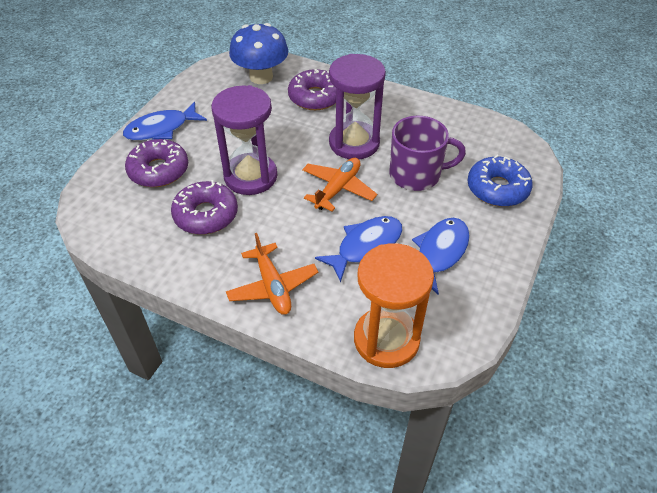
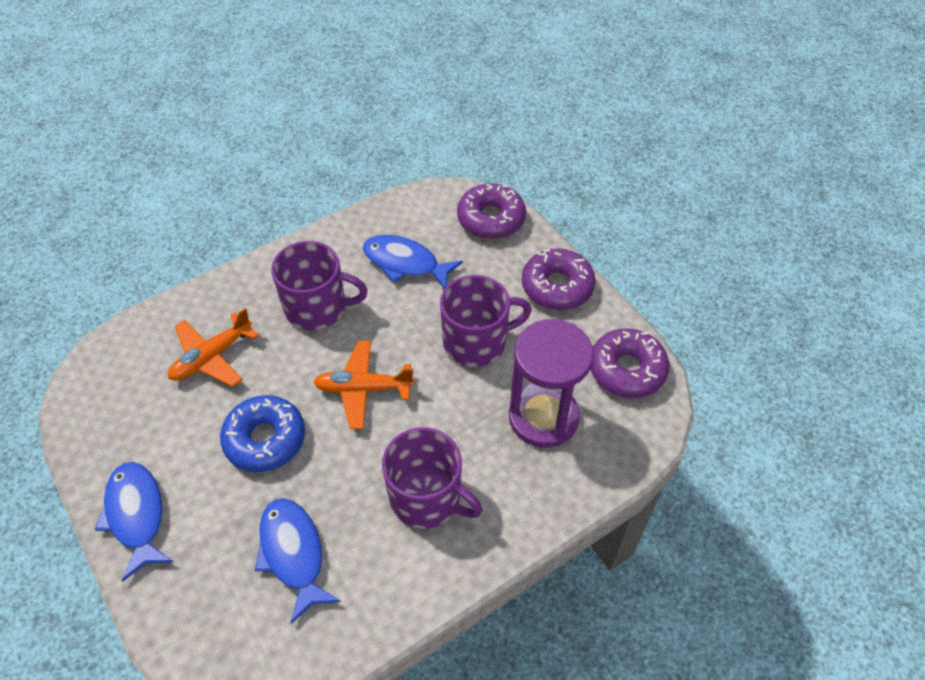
blue mushroom: 1 -> 0
orange hourglass: 1 -> 0
purple hourglass: 2 -> 1
purple mug: 1 -> 3

